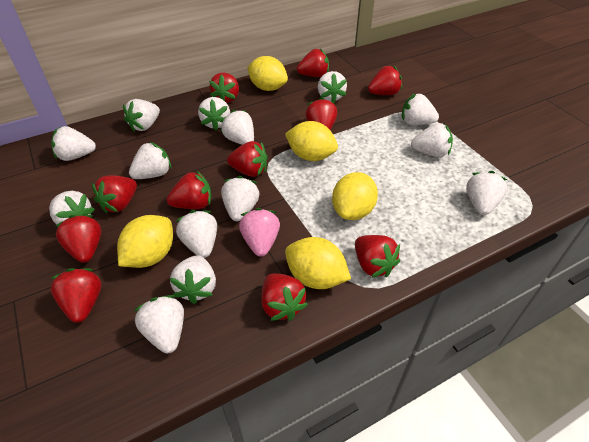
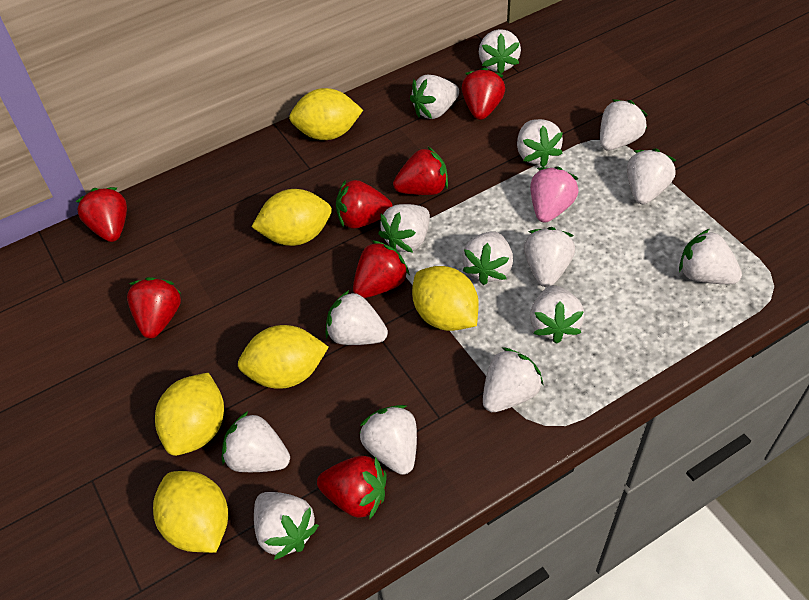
red strawberry: 11 -> 7
white strawberry: 14 -> 15
yellow lemon: 5 -> 6

